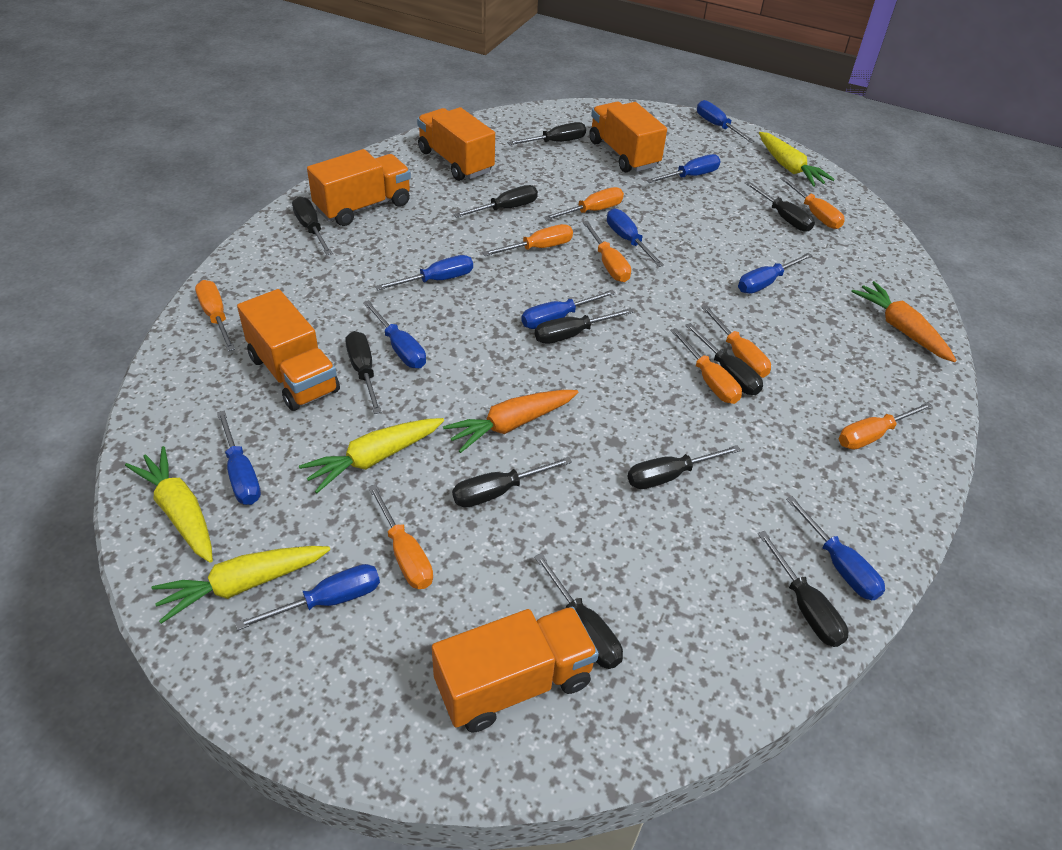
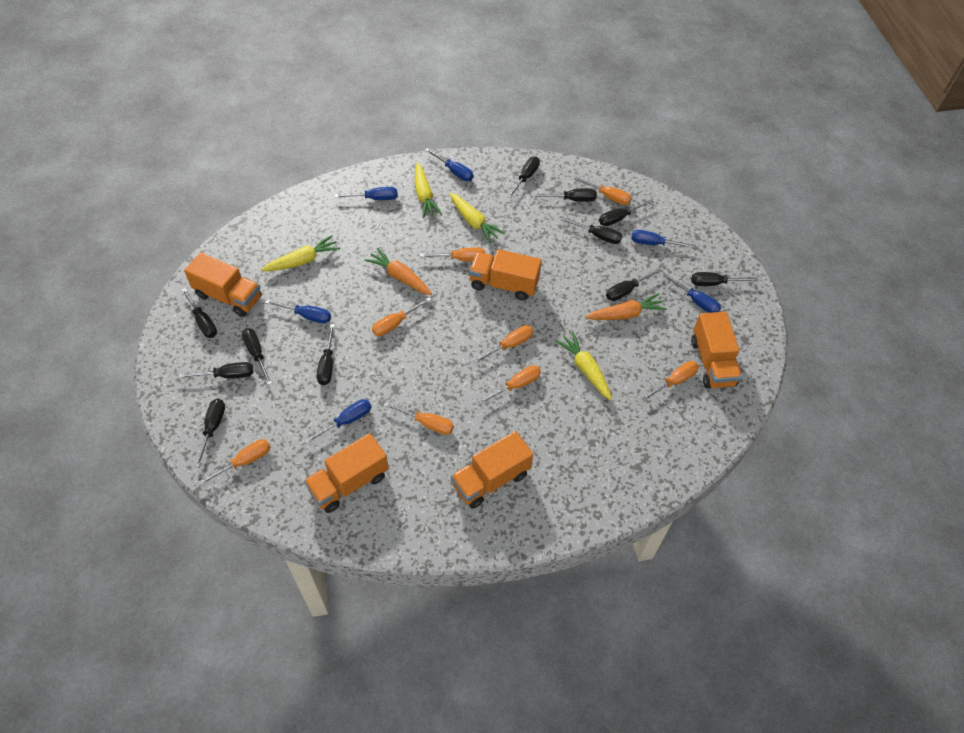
blue screwdriver: 10 -> 6
orange screwdriver: 9 -> 8

